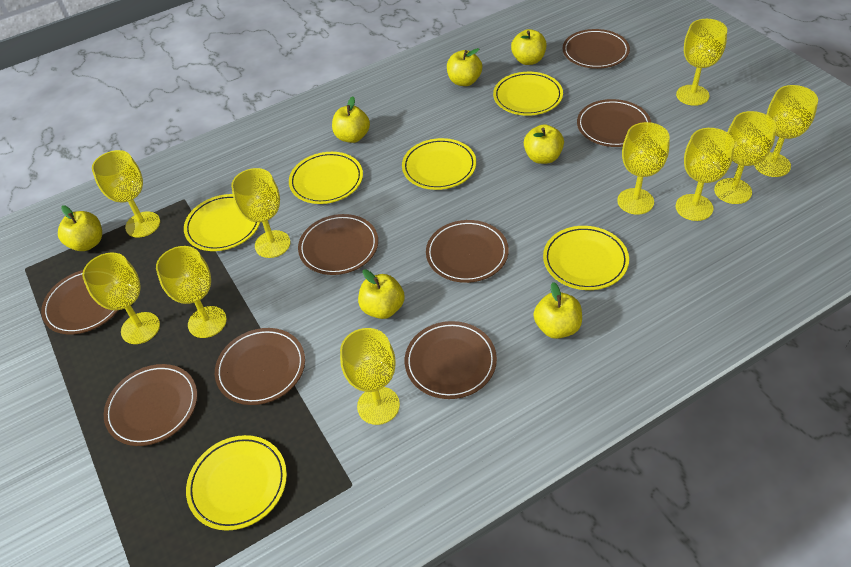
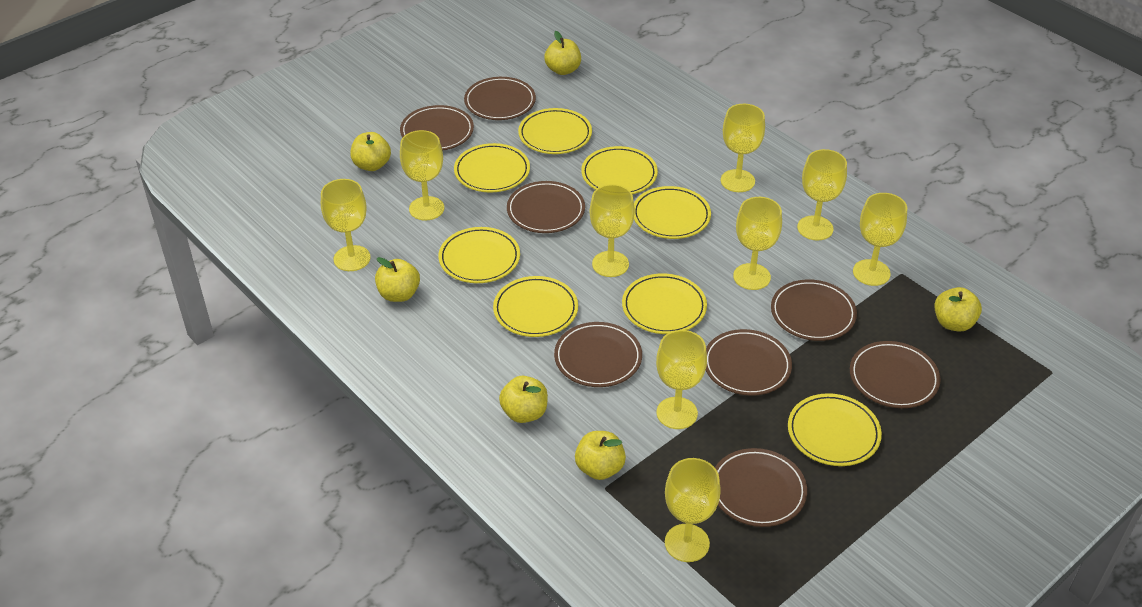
yellow apple: 7 -> 6
yellow goblet: 10 -> 9
yellow plate: 6 -> 8

